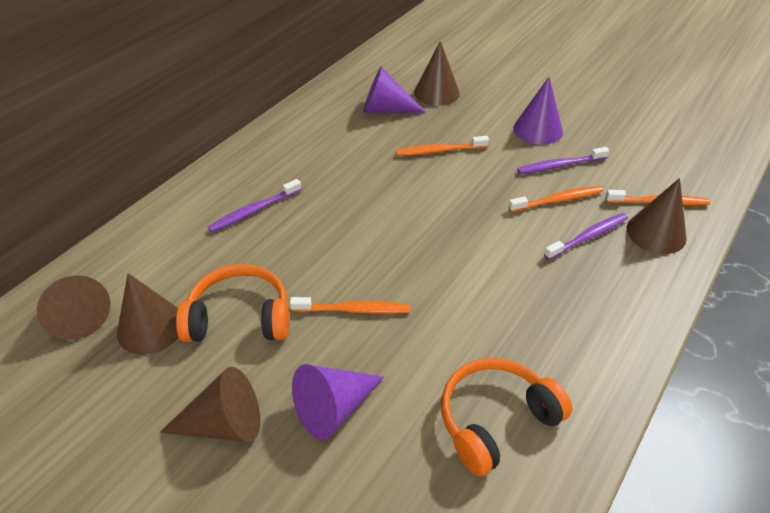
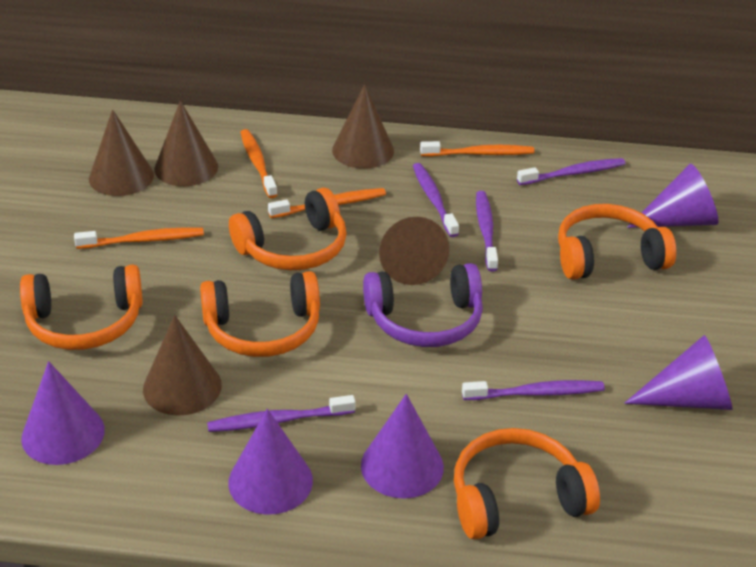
orange headphones: 2 -> 5
purple cone: 3 -> 5
purple headphones: 0 -> 1
purple toothbrush: 3 -> 5

